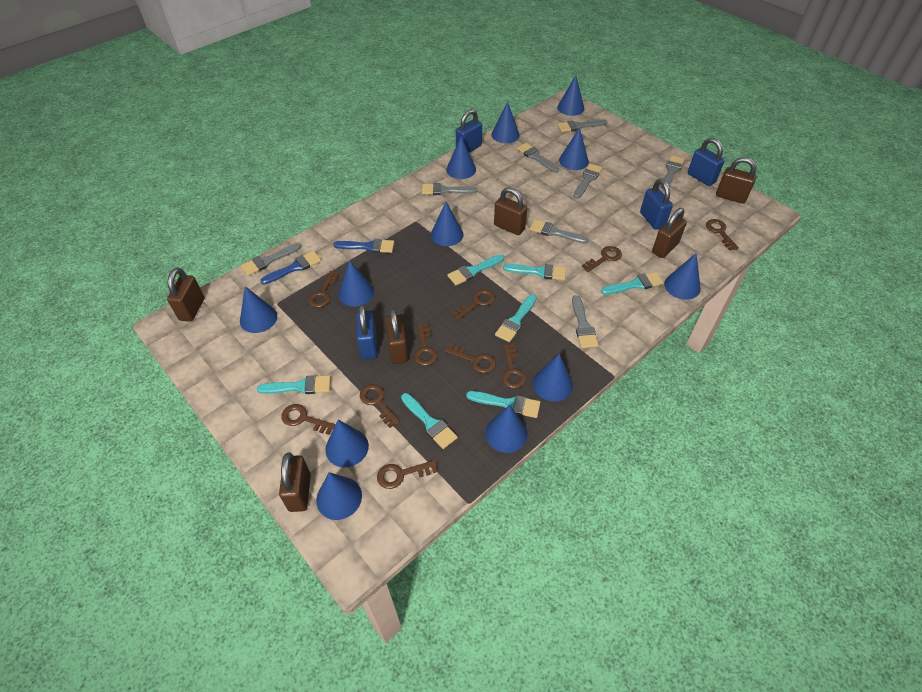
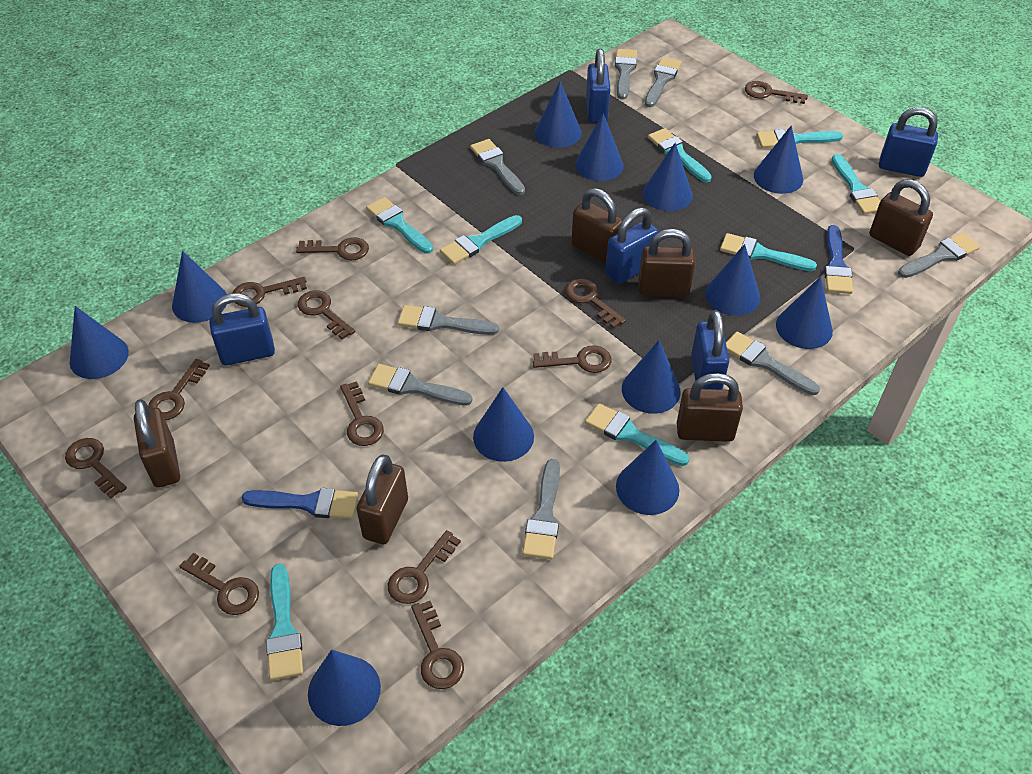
blue padlock: 4 -> 5
brown key: 10 -> 12
turquoise brush: 7 -> 8

